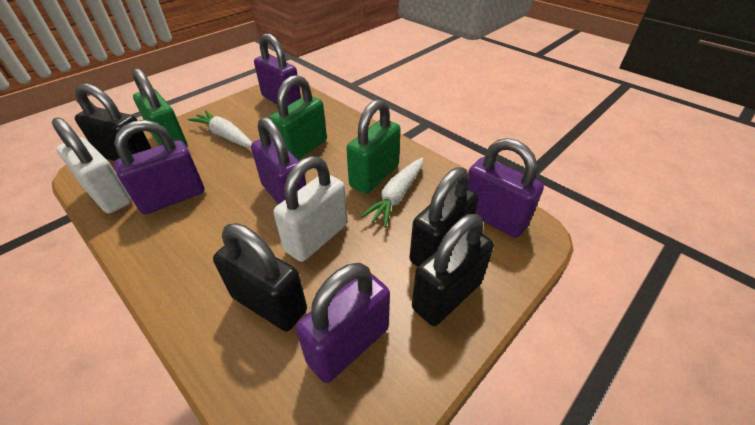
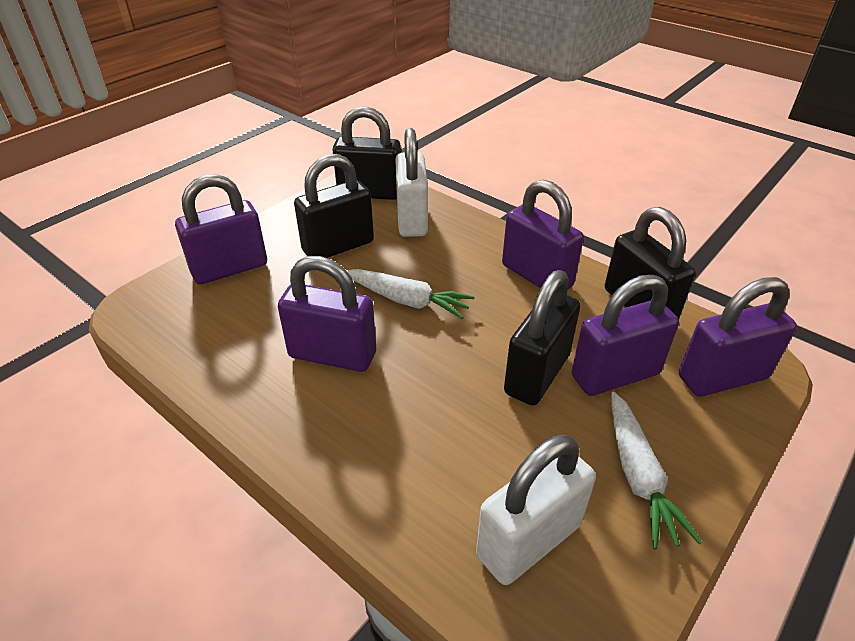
green padlock: 3 -> 0

